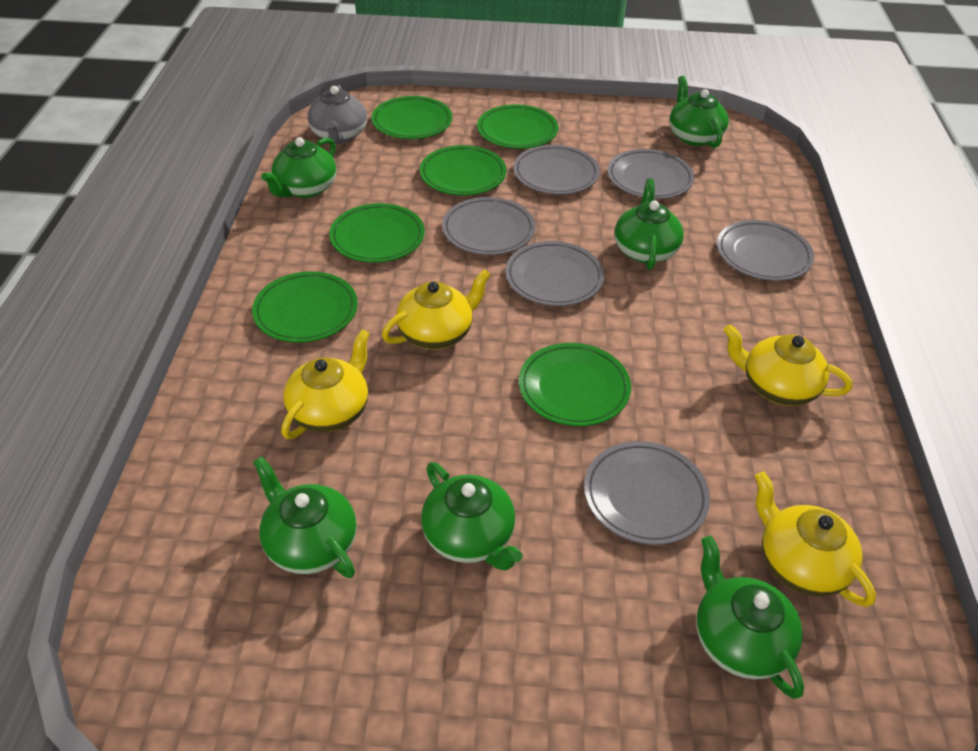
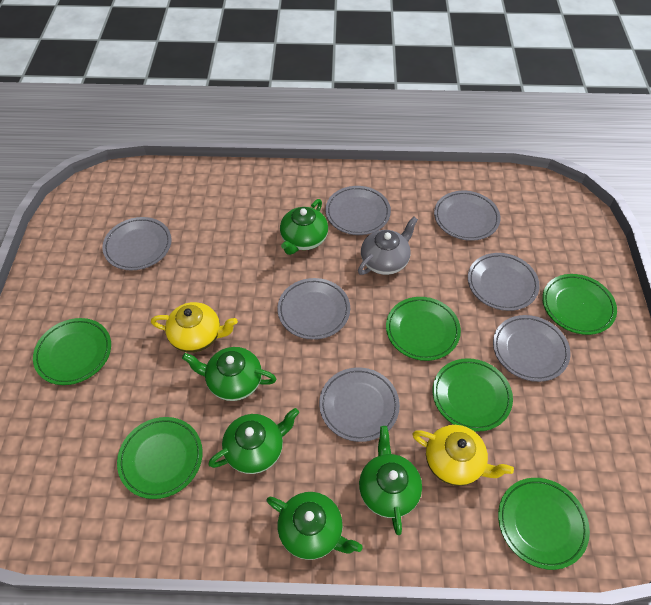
green teapot: 6 -> 5
grey plate: 6 -> 7
yellow teapot: 4 -> 2

